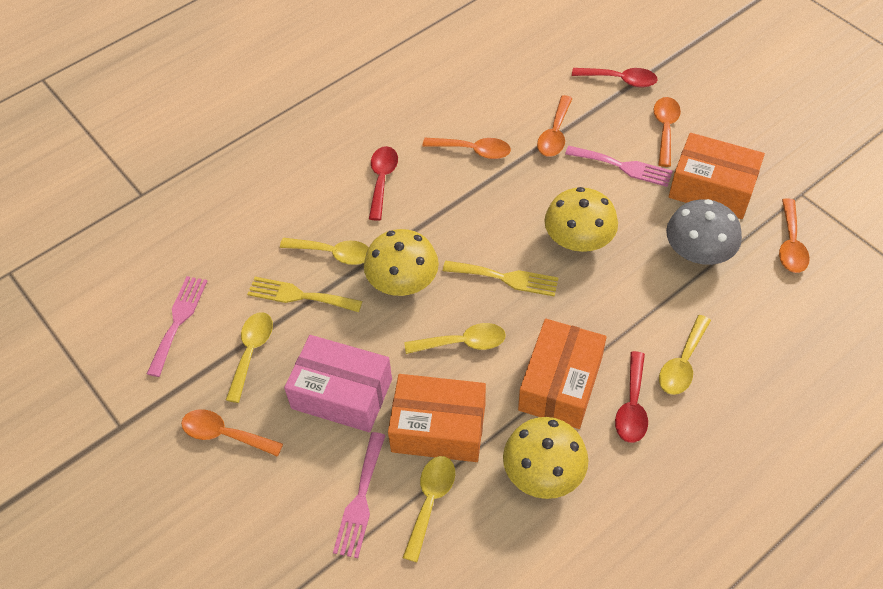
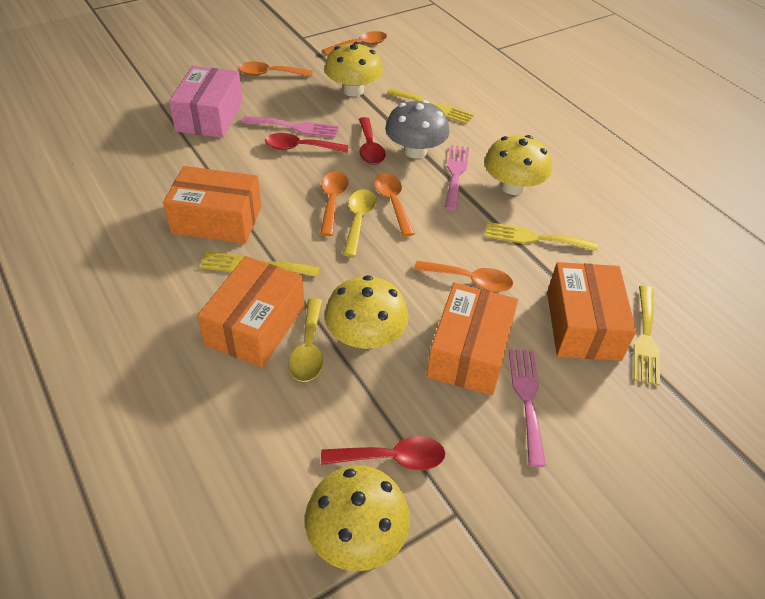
orange box: 3 -> 4
yellow fork: 2 -> 4
yellow mushroom: 3 -> 4
yellow spoon: 5 -> 2

